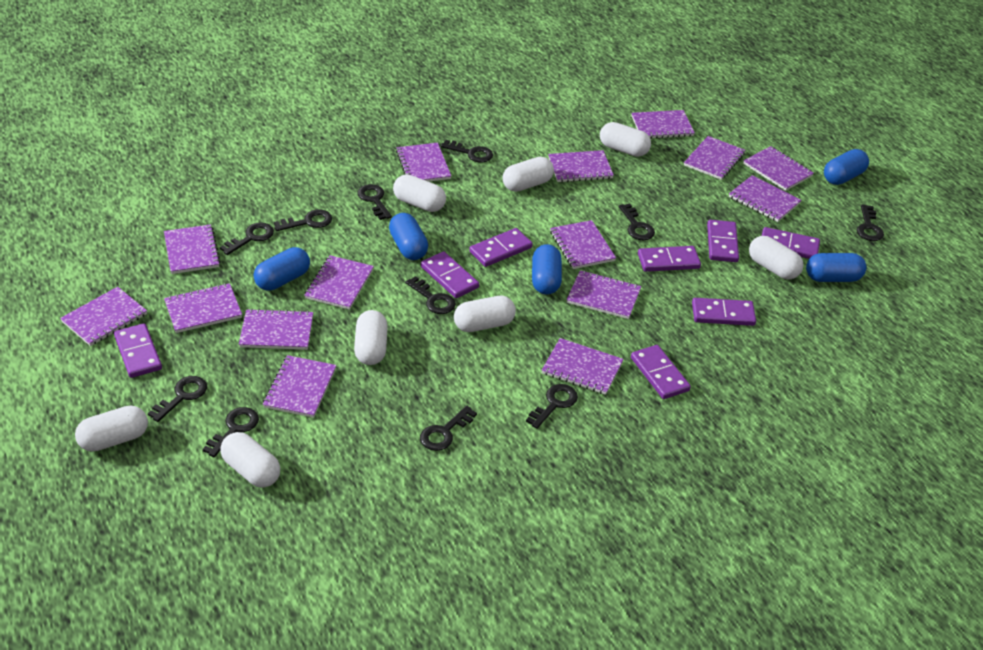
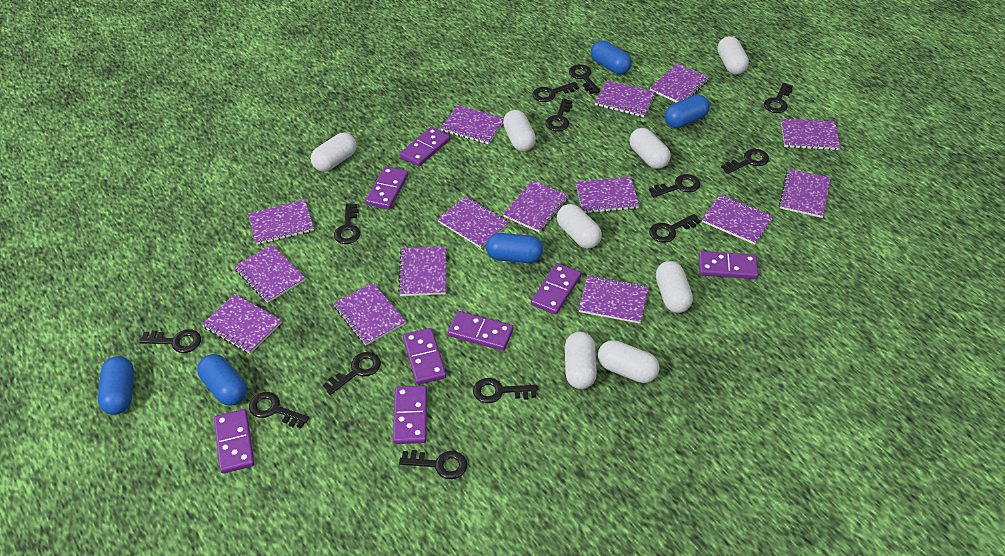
black key: 11 -> 13

